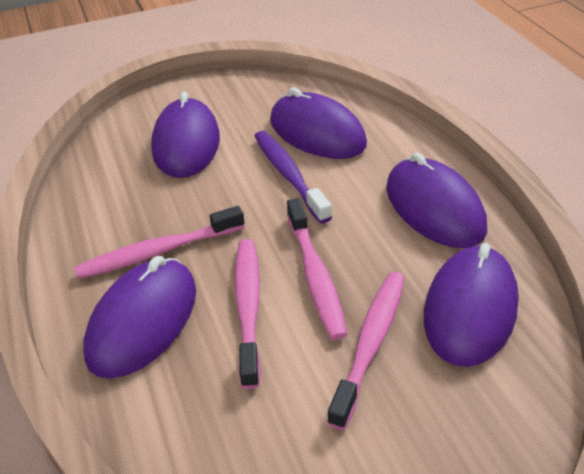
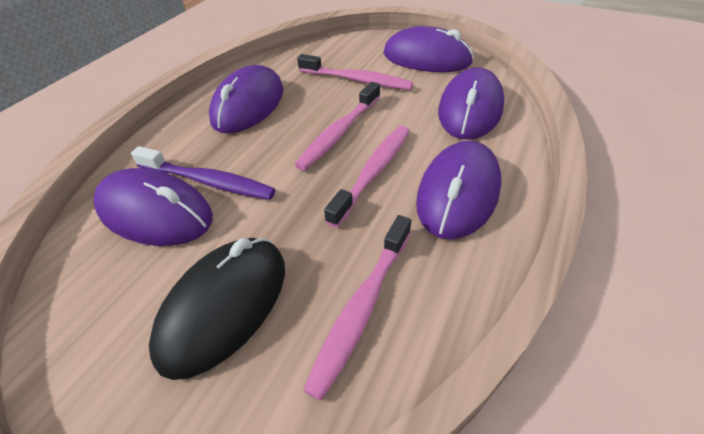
black mouse: 0 -> 1

